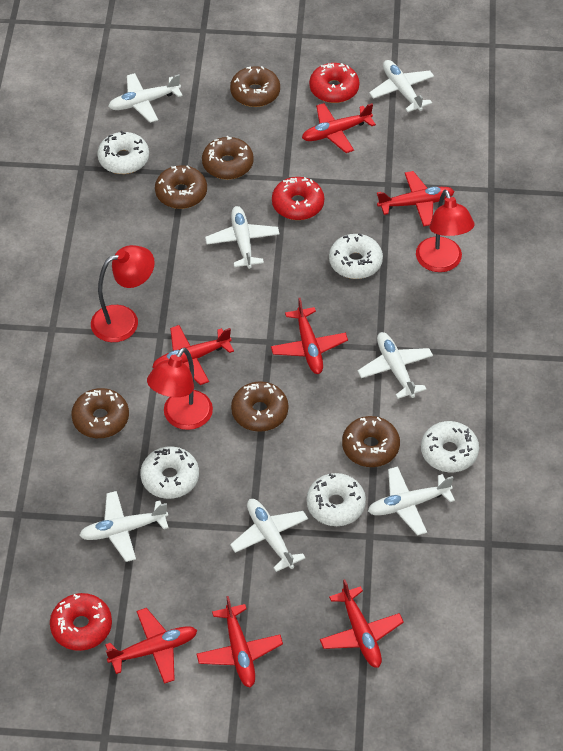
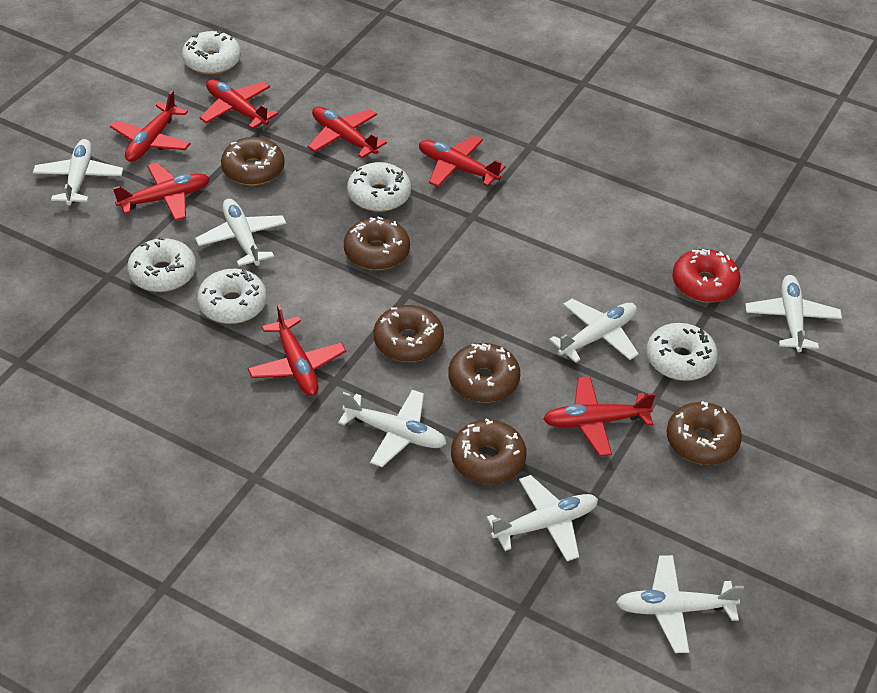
red donut: 3 -> 1
red lamp: 3 -> 0

